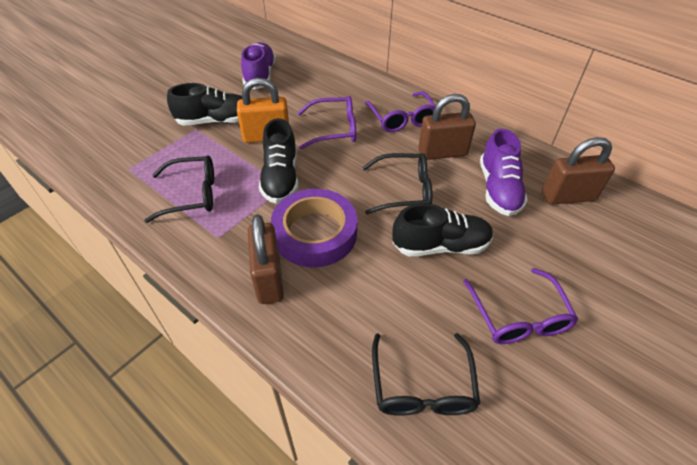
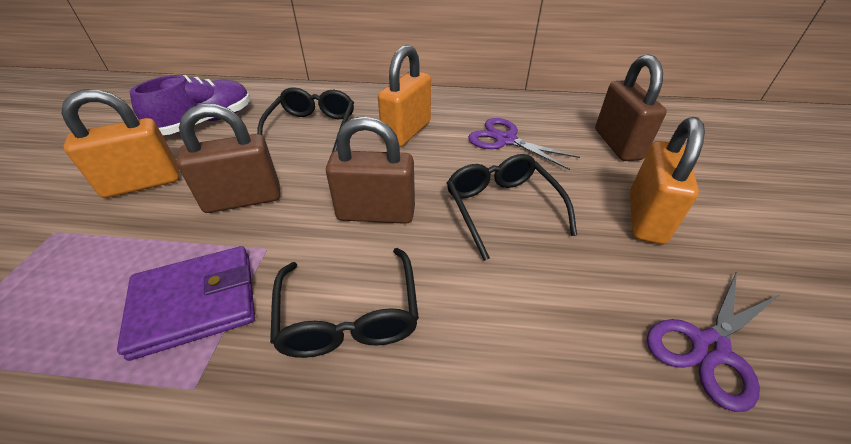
black shoe: 3 -> 0
orange padlock: 1 -> 3
purple glasses: 3 -> 0
purple scissors: 0 -> 2
purple shoe: 2 -> 1
purple tape: 1 -> 0
purple wallet: 0 -> 1

